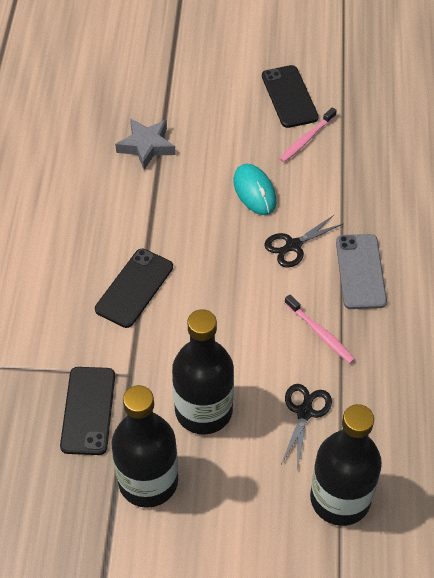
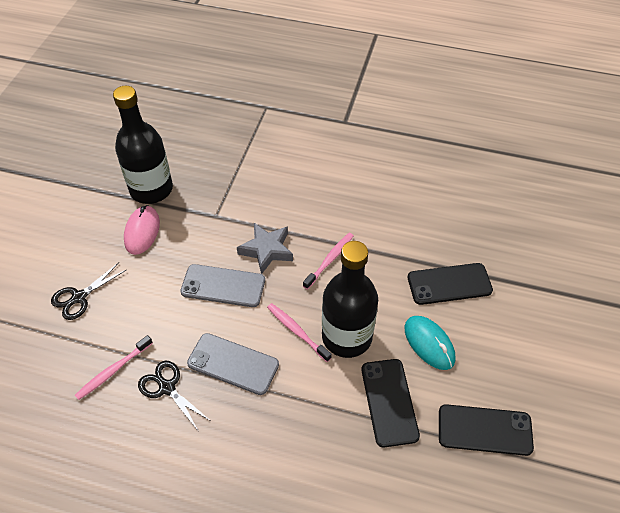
black bottle: 3 -> 2
grey phone: 1 -> 2
pink mouse: 0 -> 1
pink toothbrush: 2 -> 3

